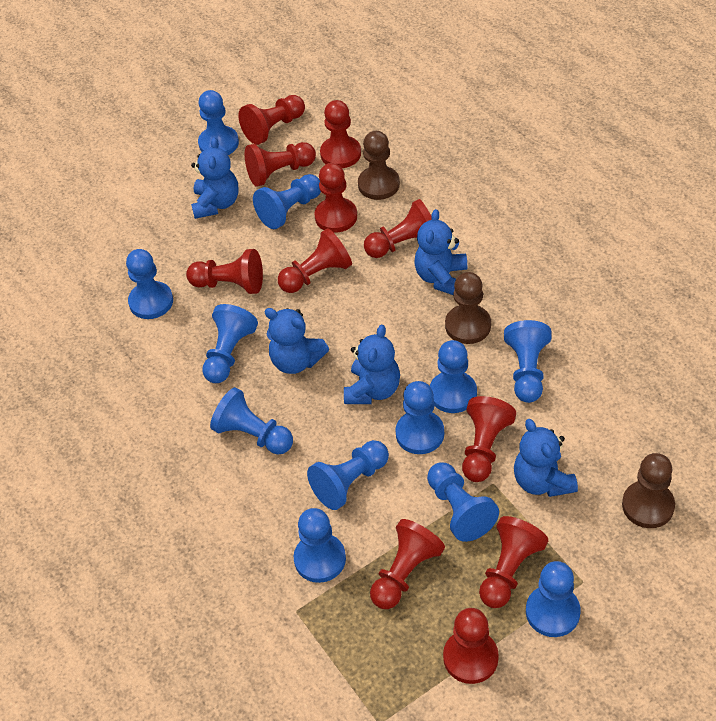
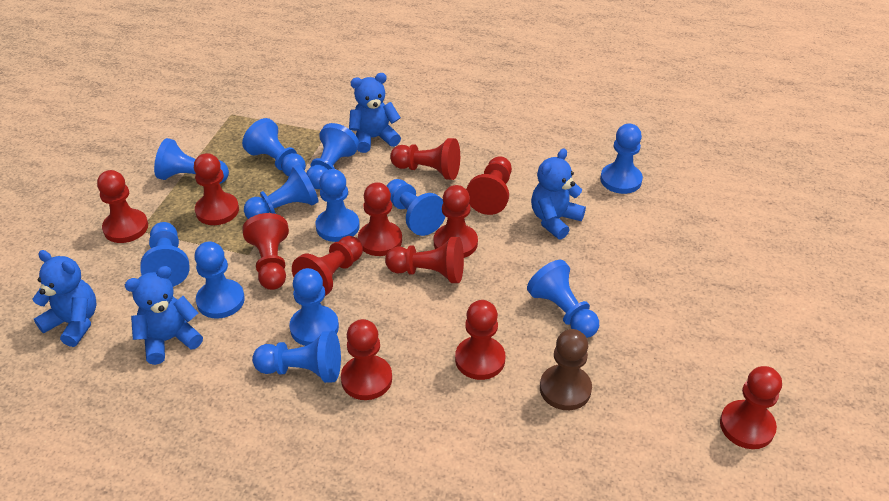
blue teddy bear: 5 -> 4
brown pawn: 3 -> 1
red pawn: 11 -> 12

